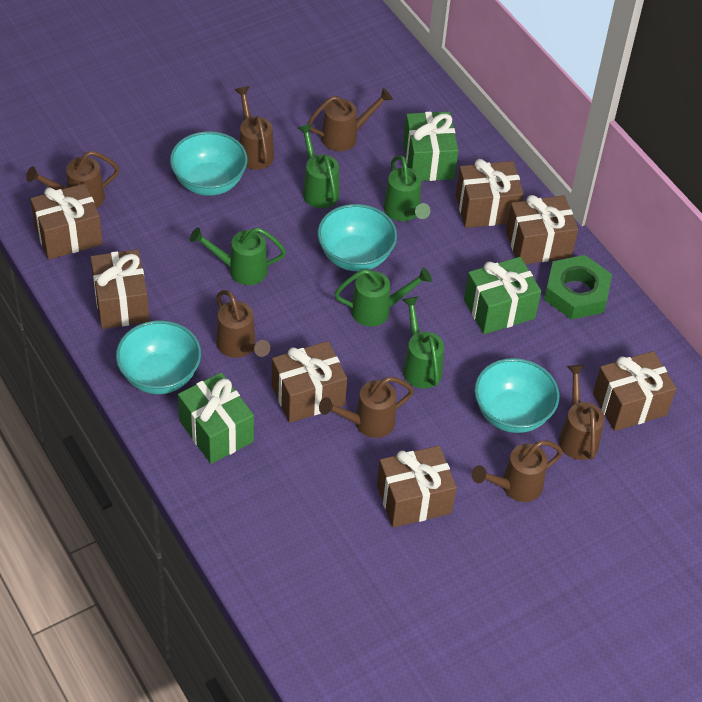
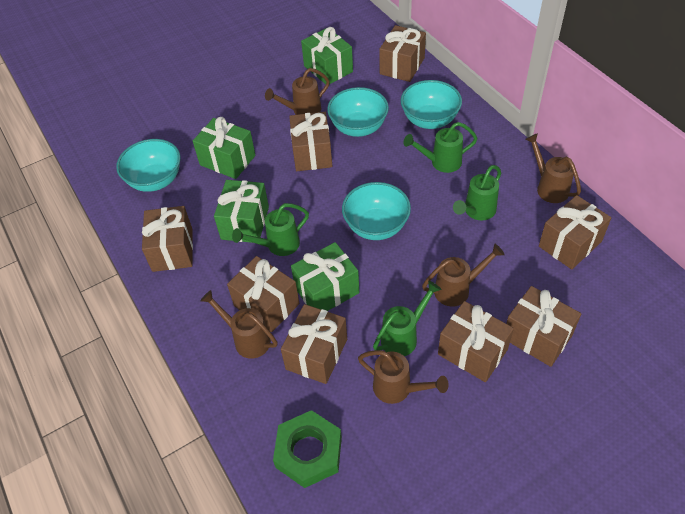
brown gift: 7 -> 8
brown watering can: 7 -> 5
green gift: 3 -> 4
green watering can: 5 -> 4

